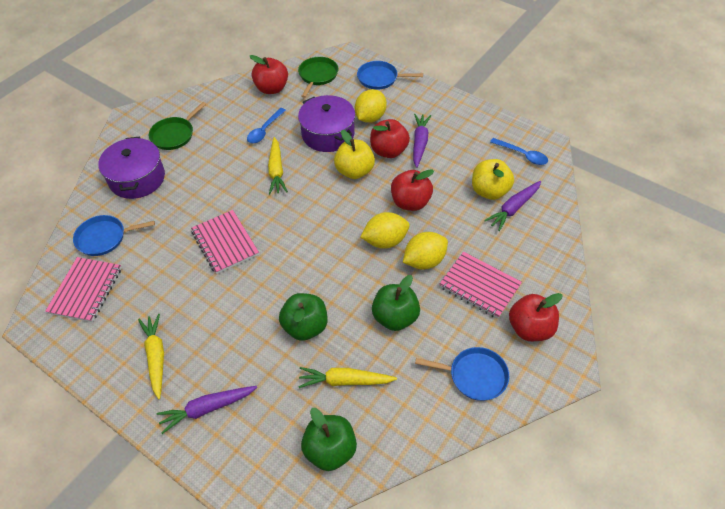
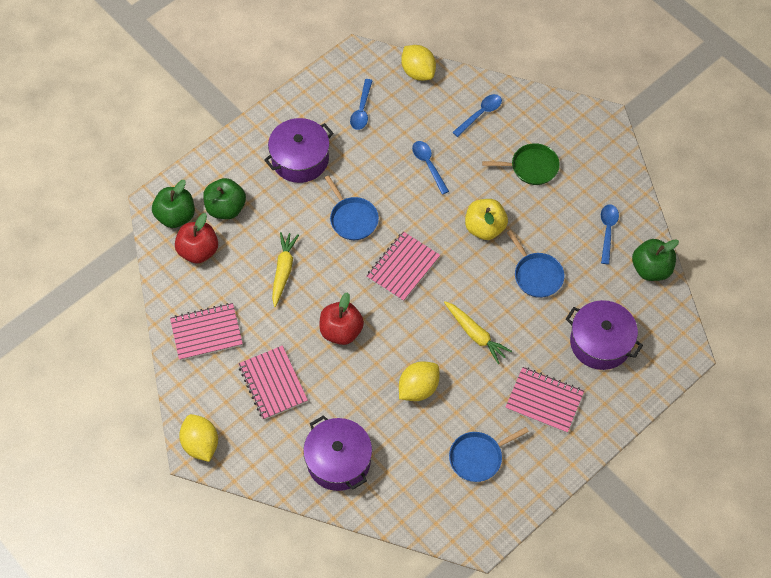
blue spoon: 2 -> 4
green pan: 2 -> 1
pink notebook: 3 -> 4
purple carrot: 3 -> 0
purple pot: 2 -> 3
red apple: 4 -> 2
yellow apple: 2 -> 1
yellow carrot: 3 -> 2

